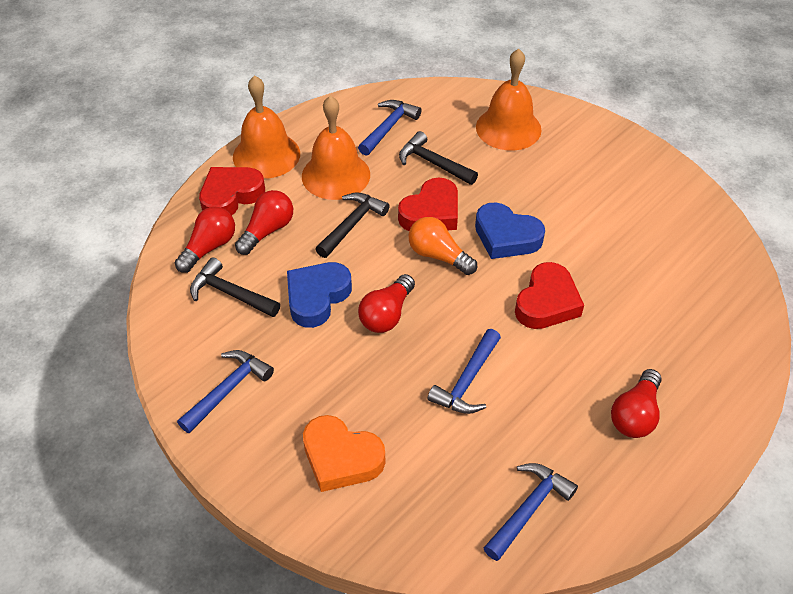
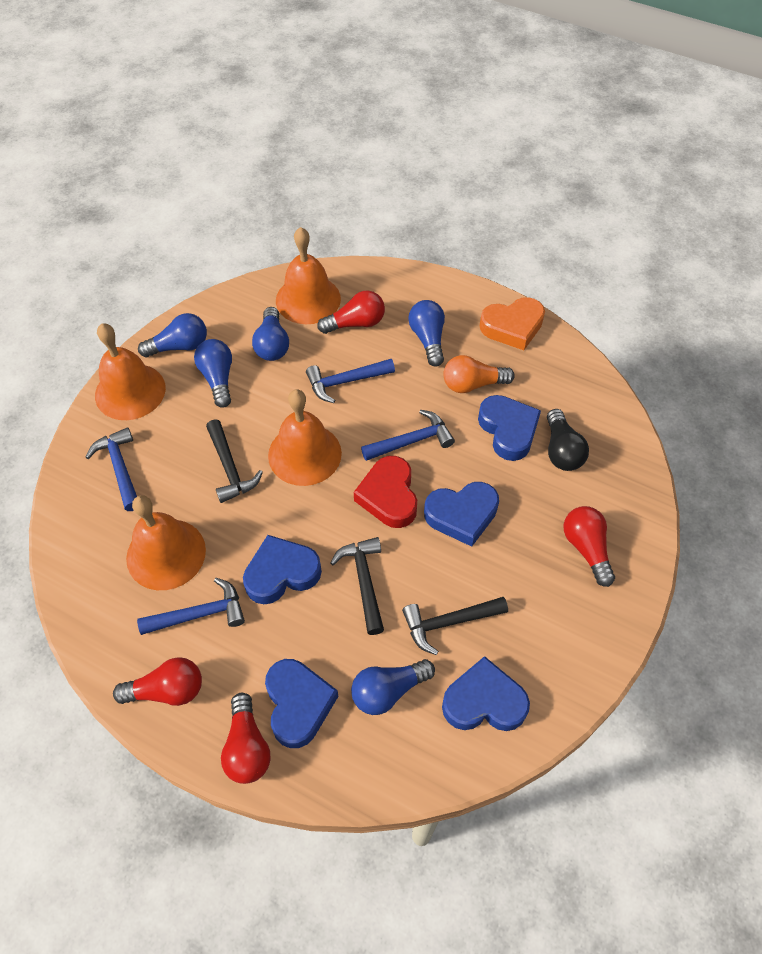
black light bulb: 0 -> 1
blue heart: 2 -> 5
blue light bulb: 0 -> 5
orange bell: 3 -> 4
red heart: 3 -> 1

